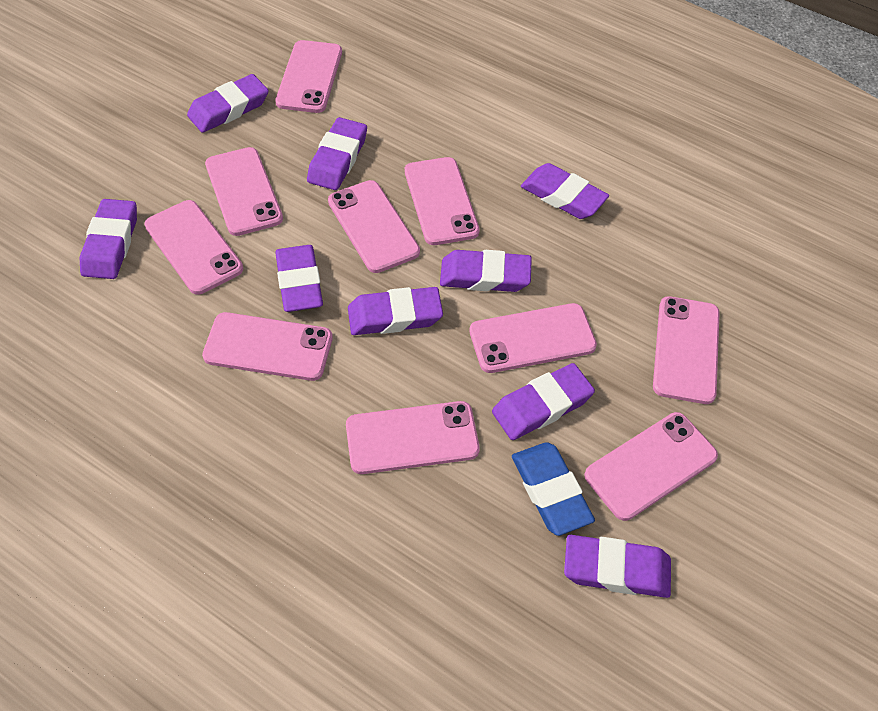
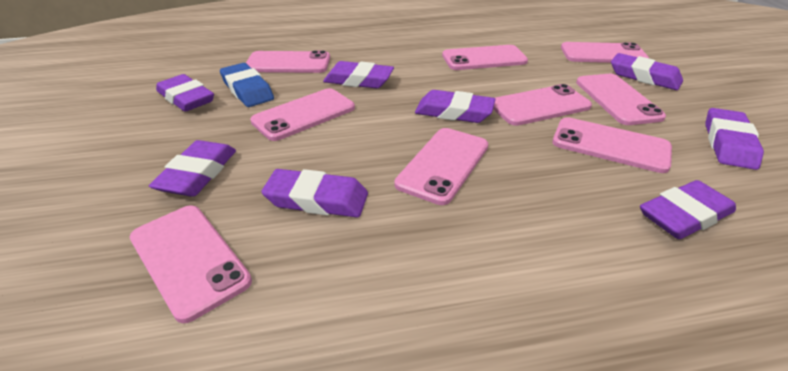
pink phone: 10 -> 9
purple eraser: 9 -> 8

